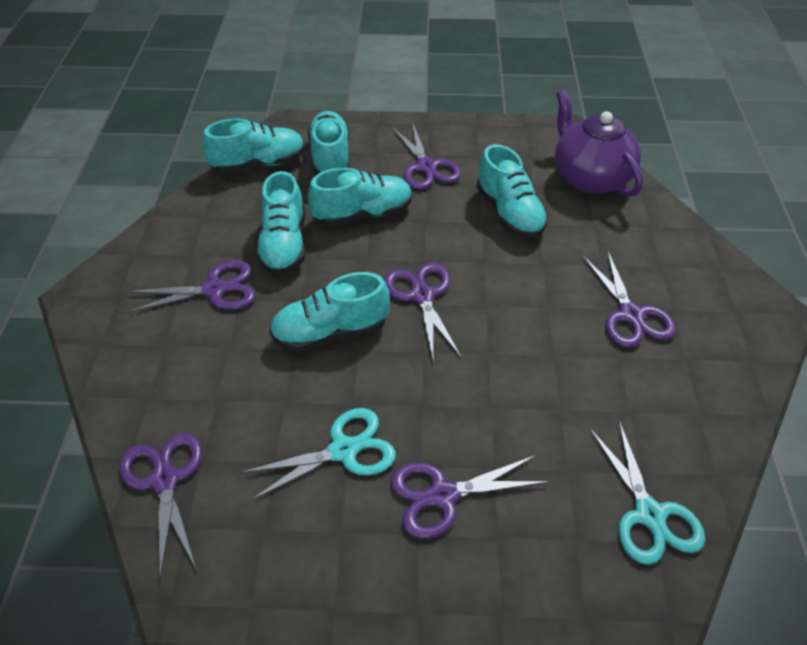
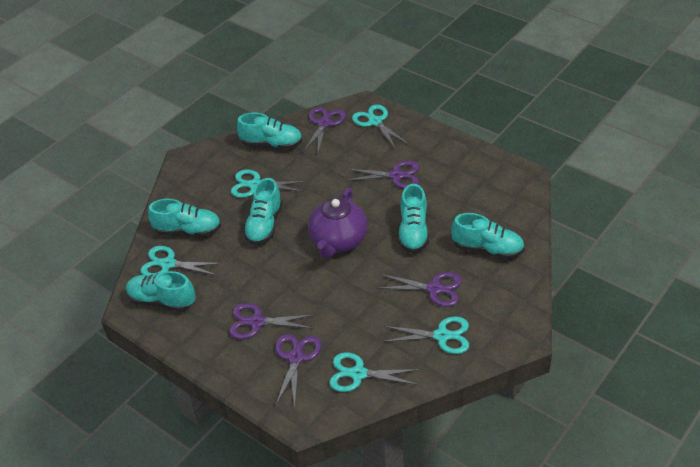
purple scissors: 6 -> 5
turquoise scissors: 2 -> 5

